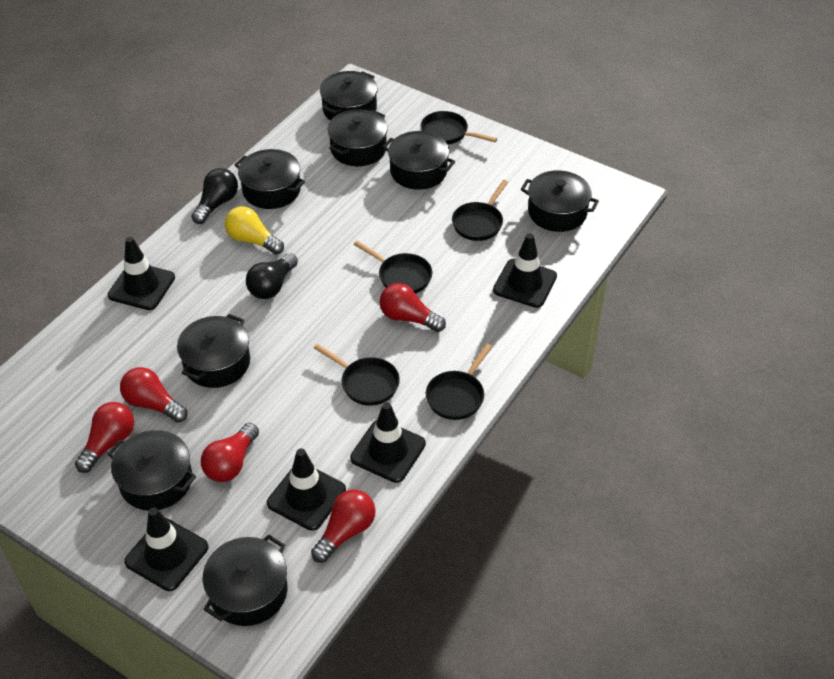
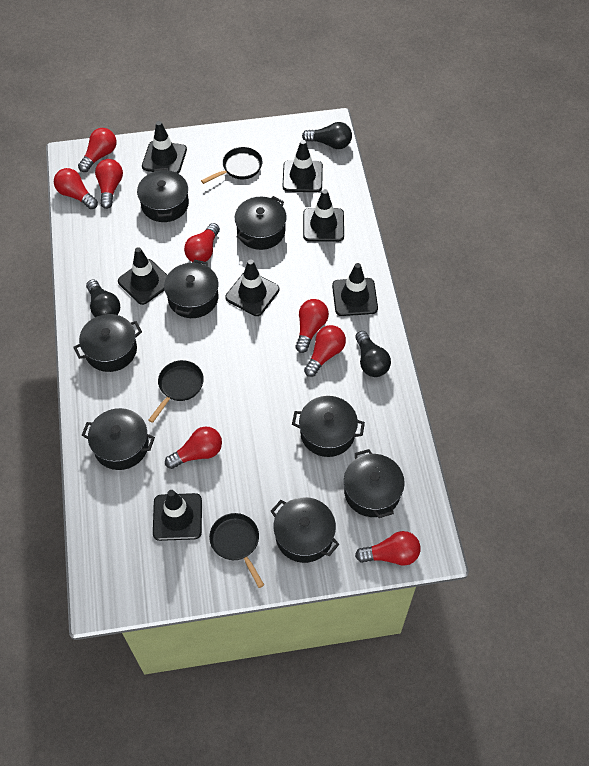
black light bulb: 2 -> 3
black pan: 5 -> 3
black traffic cone: 5 -> 7
red light bulb: 5 -> 8
yellow light bulb: 1 -> 0

